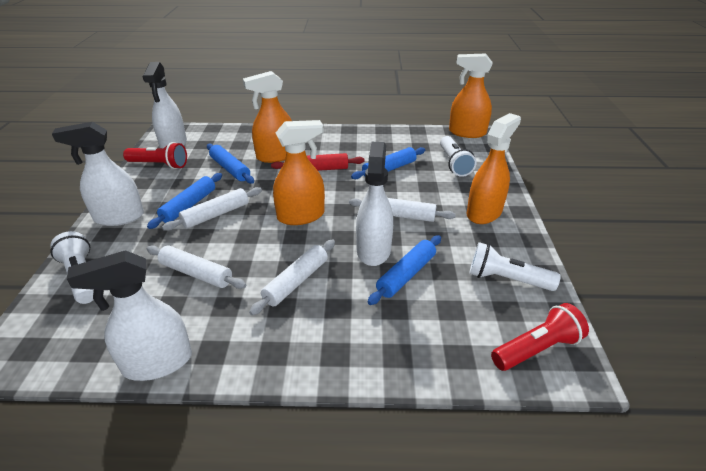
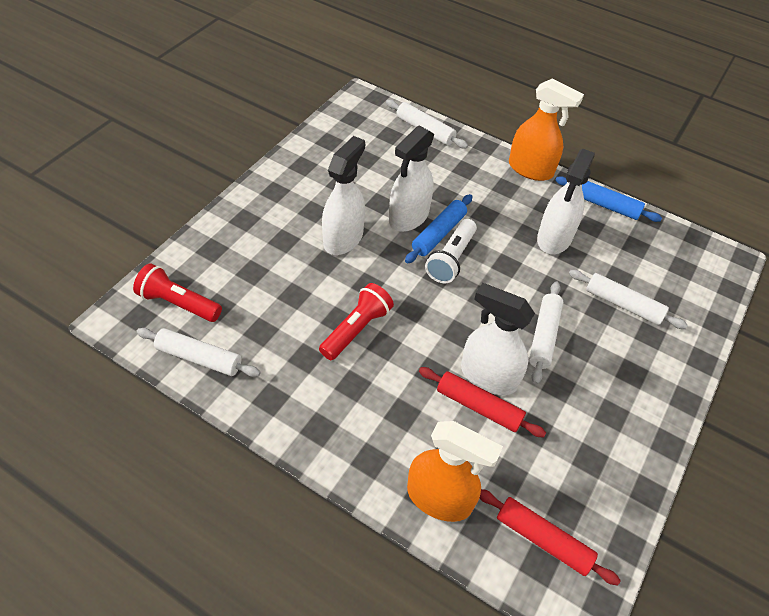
blue rolling pin: 4 -> 2
orange spray bottle: 4 -> 2
red rolling pin: 1 -> 2
white flashlight: 3 -> 1

